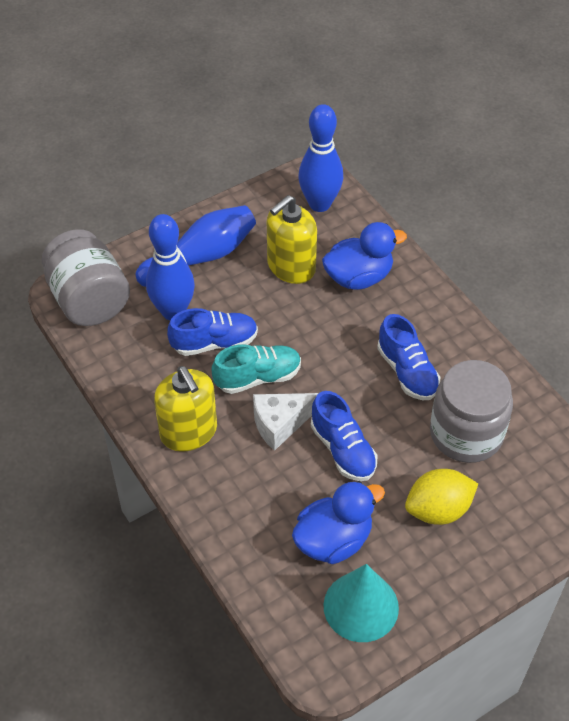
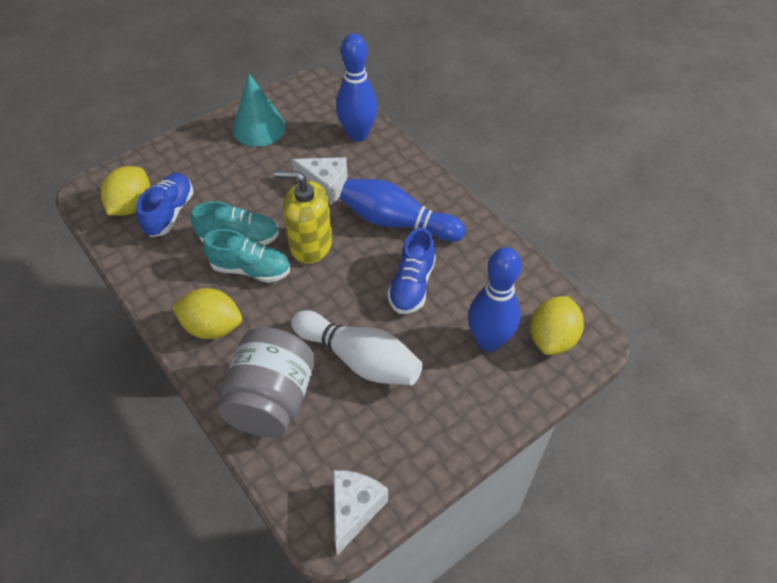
blue duck: 2 -> 0
blue shoe: 3 -> 2
grey jar: 2 -> 1
turquoise shoe: 1 -> 2
white bowling pin: 0 -> 1
white cheese: 1 -> 2
yellow lemon: 1 -> 3
yellow soap dispenser: 2 -> 1

